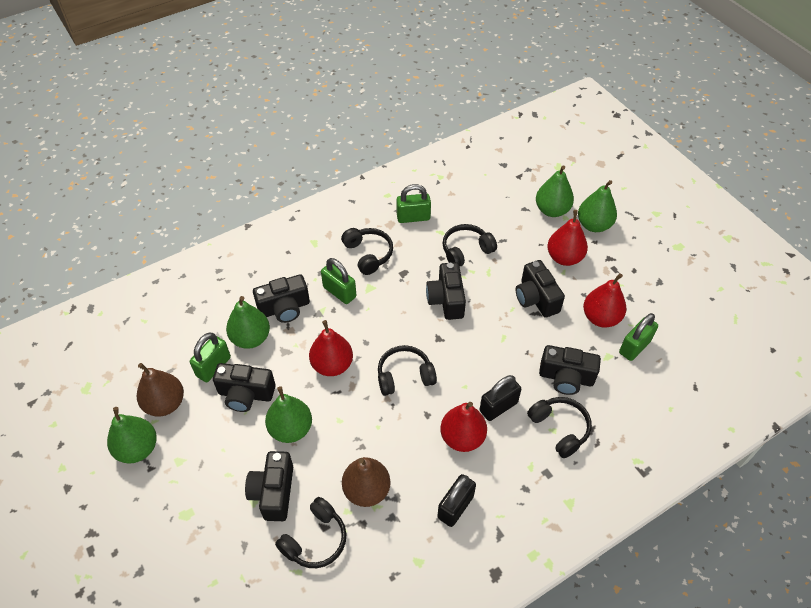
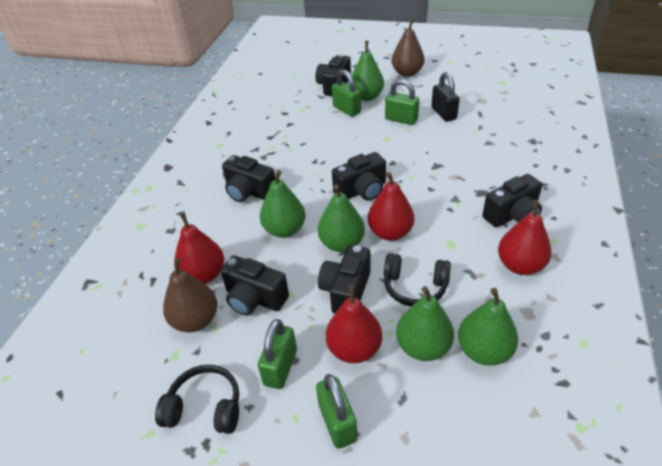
black headphones: 5 -> 2
black padlock: 2 -> 1

